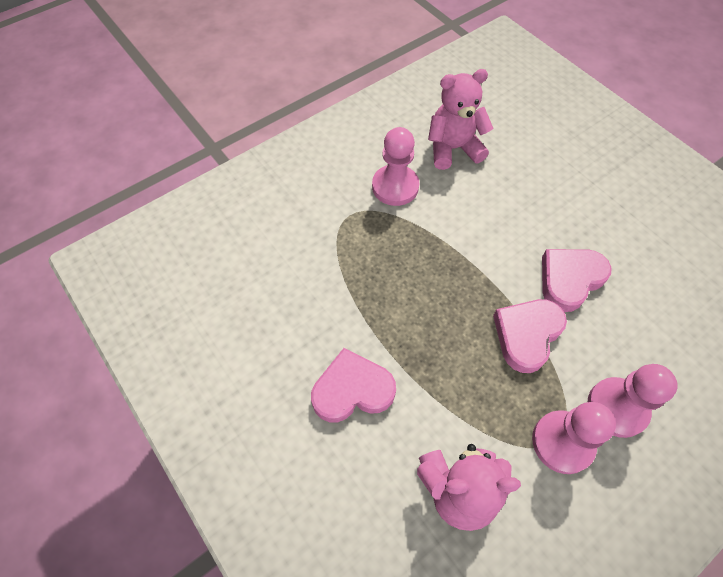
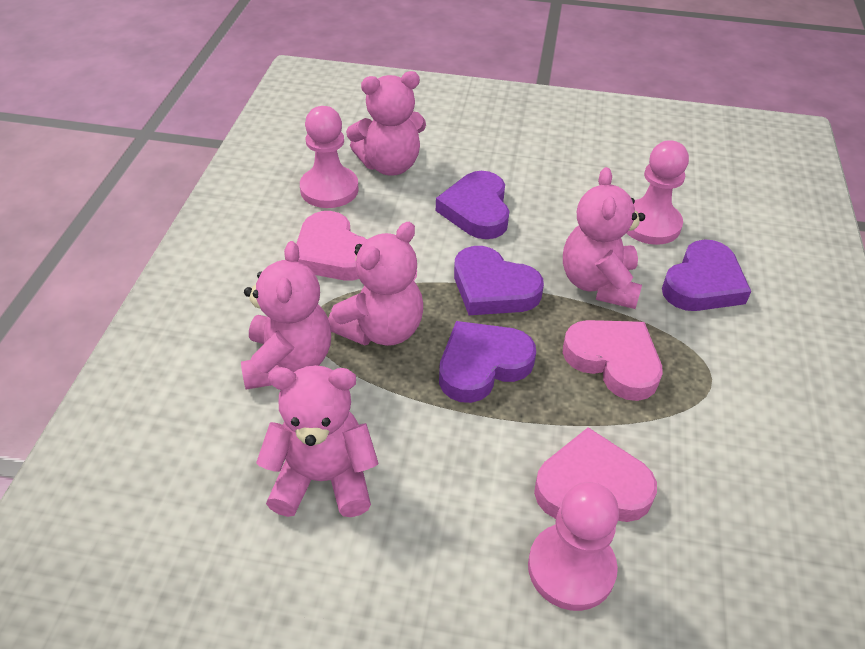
pink teddy bear: 2 -> 5
purple heart: 0 -> 4

